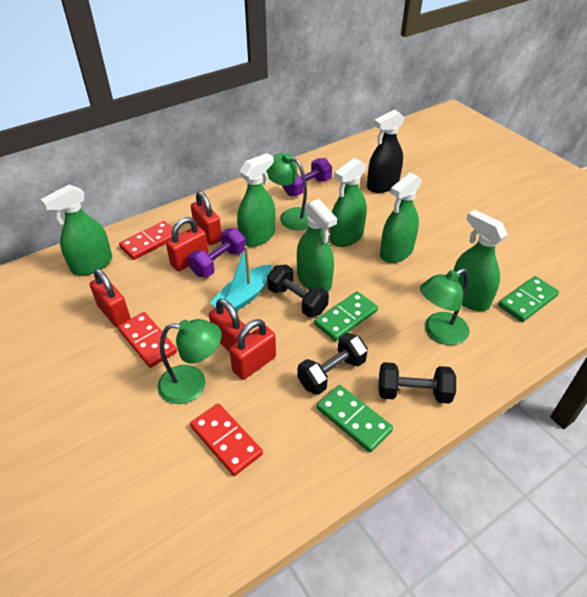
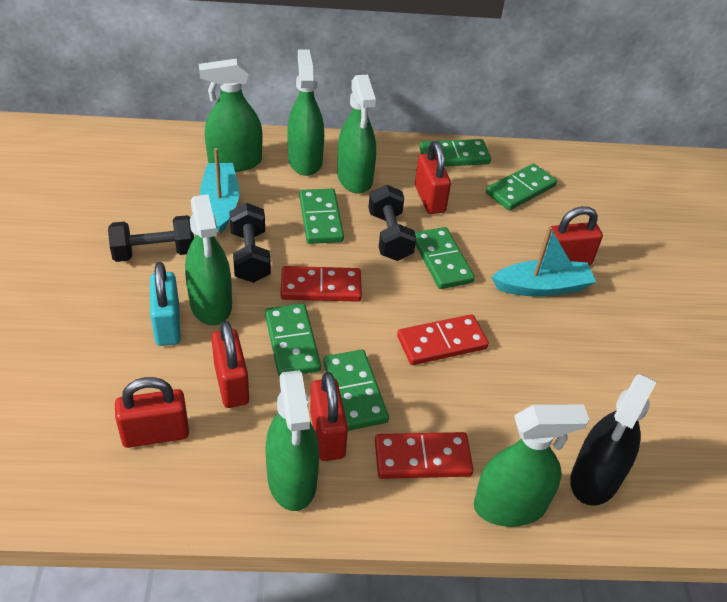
green domino: 3 -> 6
green lamp: 3 -> 0
purple dumbbell: 2 -> 0
turquoise boat: 1 -> 2
turquoise padlock: 0 -> 1

